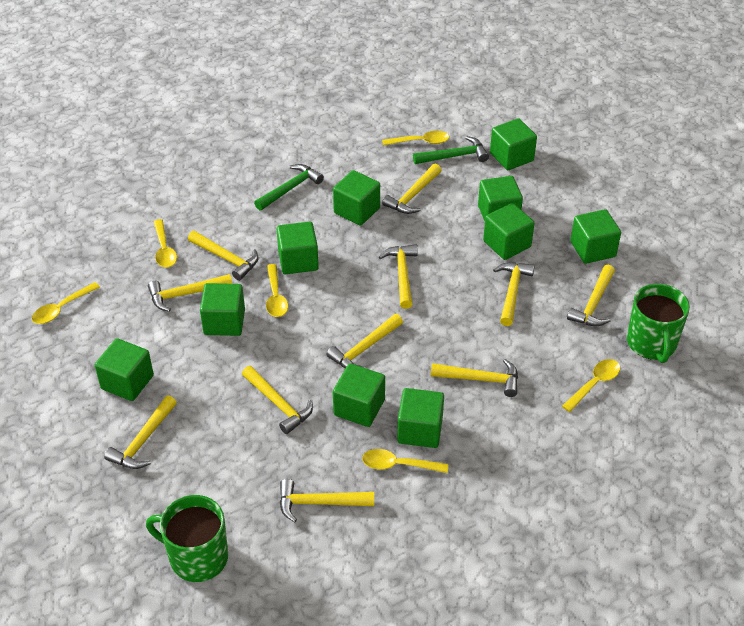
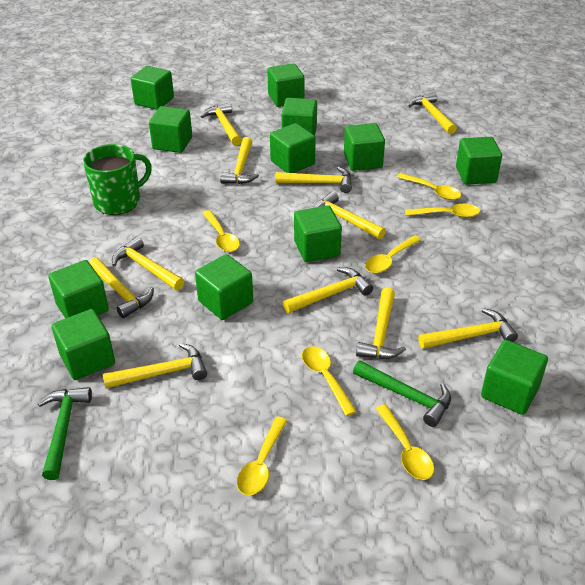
green cube: 10 -> 12
green mug: 2 -> 1
yellow spoon: 6 -> 7

